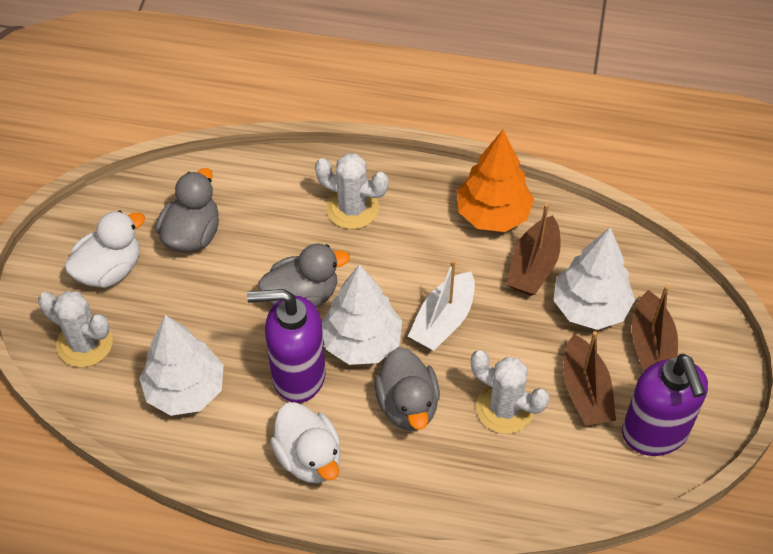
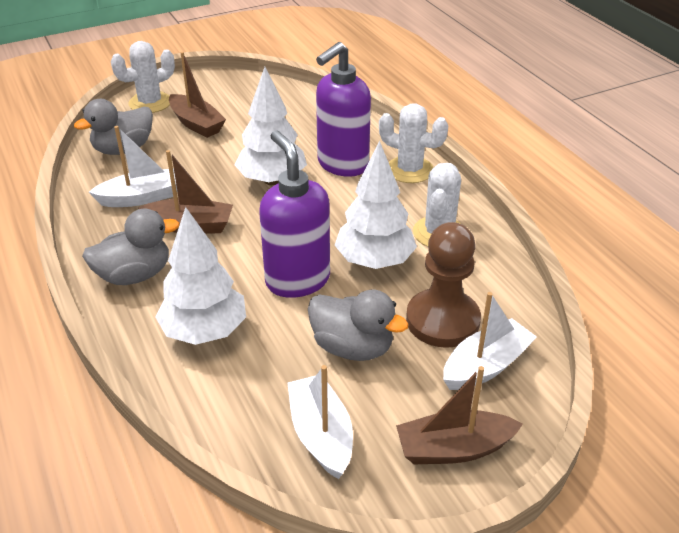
brown pawn: 0 -> 1
orange tree: 1 -> 0
white boat: 1 -> 3
white duck: 2 -> 0

